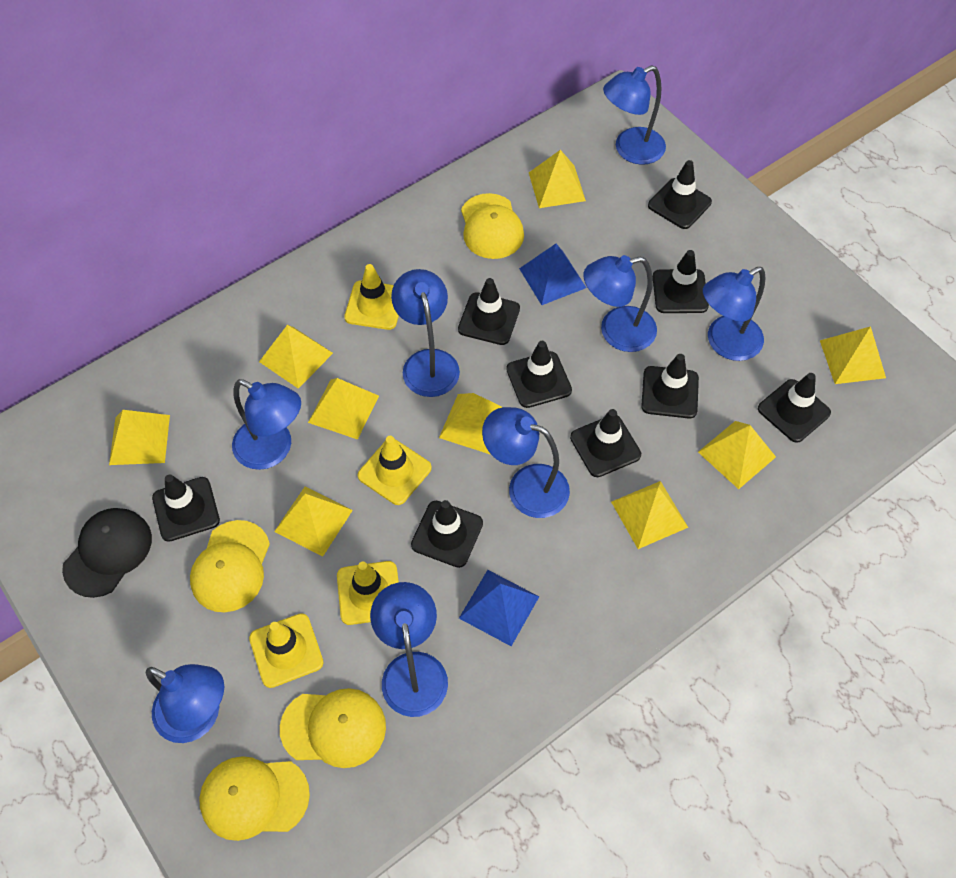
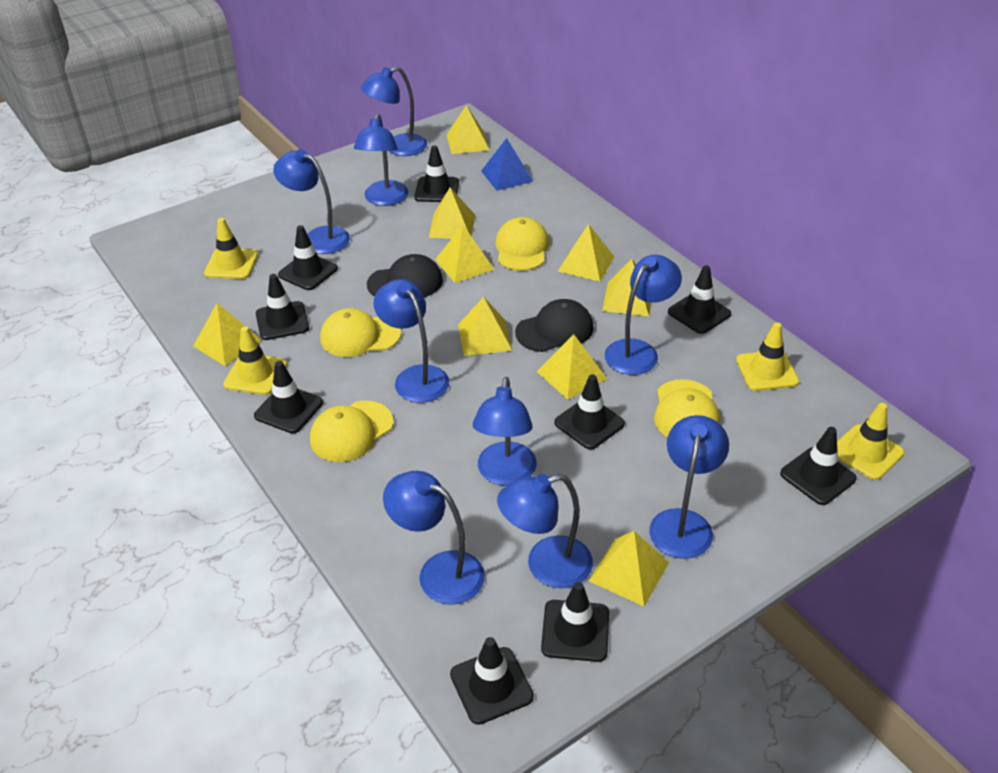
black cap: 1 -> 2
blue lamp: 8 -> 9
blue pyramid: 2 -> 1

